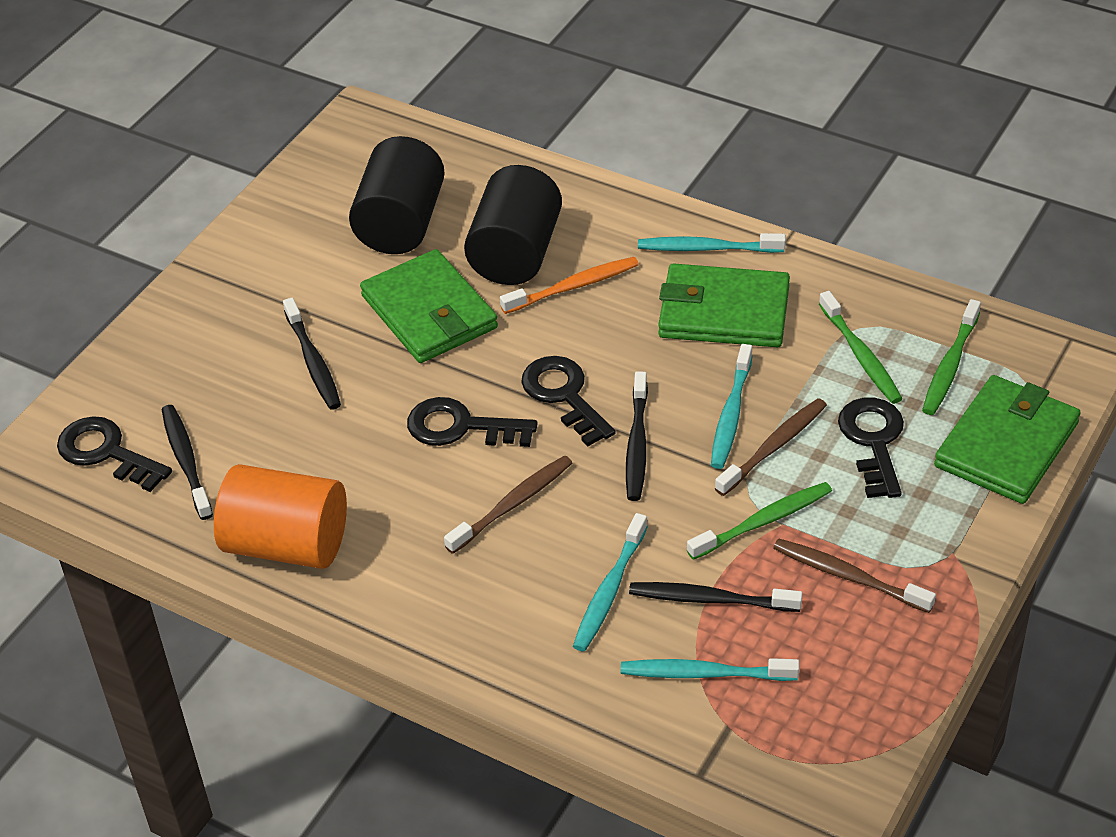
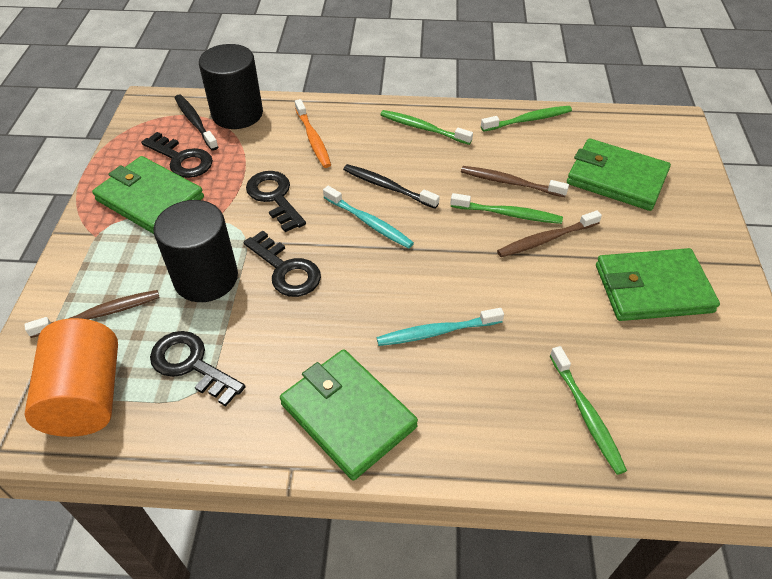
black toothbrush: 4 -> 2
green toothbrush: 3 -> 4
green wallet: 3 -> 4
turquoise toothbrush: 4 -> 2

